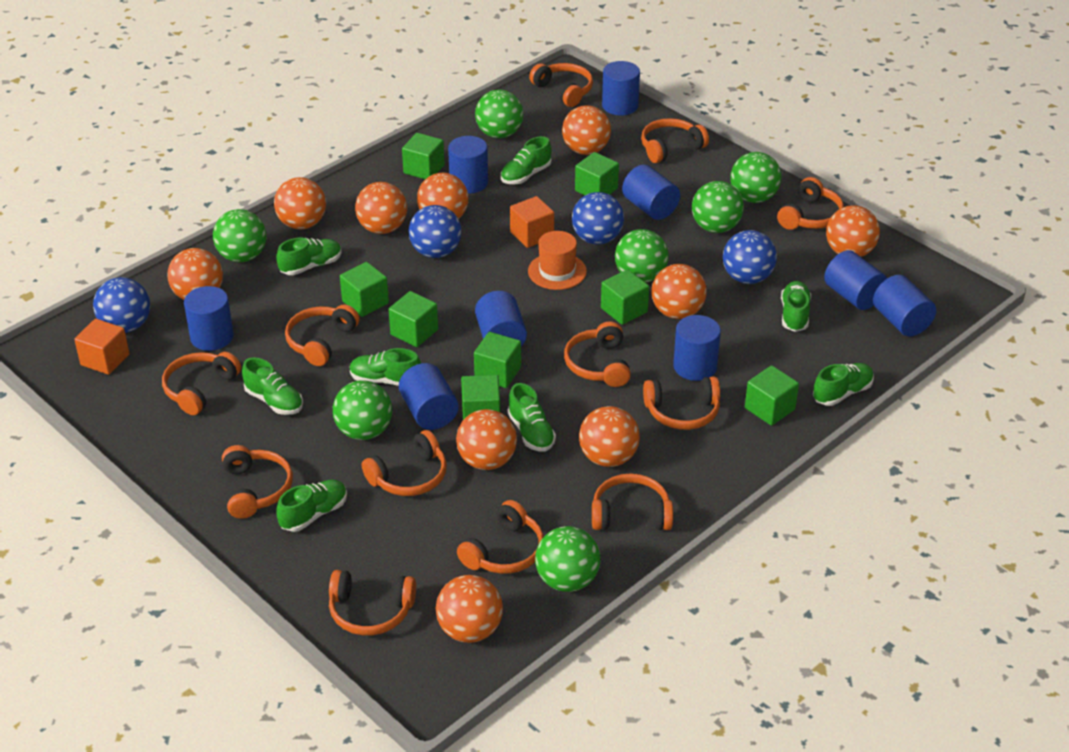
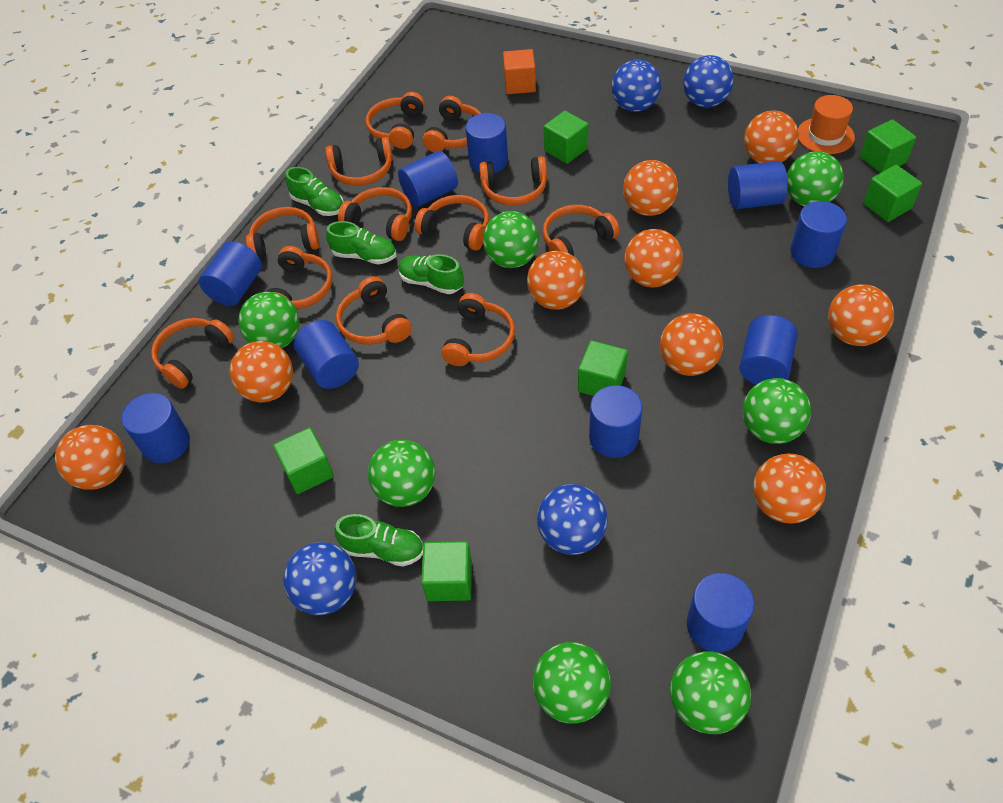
blue cylinder: 9 -> 10
green cube: 8 -> 6
green shoe: 8 -> 4
orange ball: 10 -> 9
orange cube: 2 -> 1

